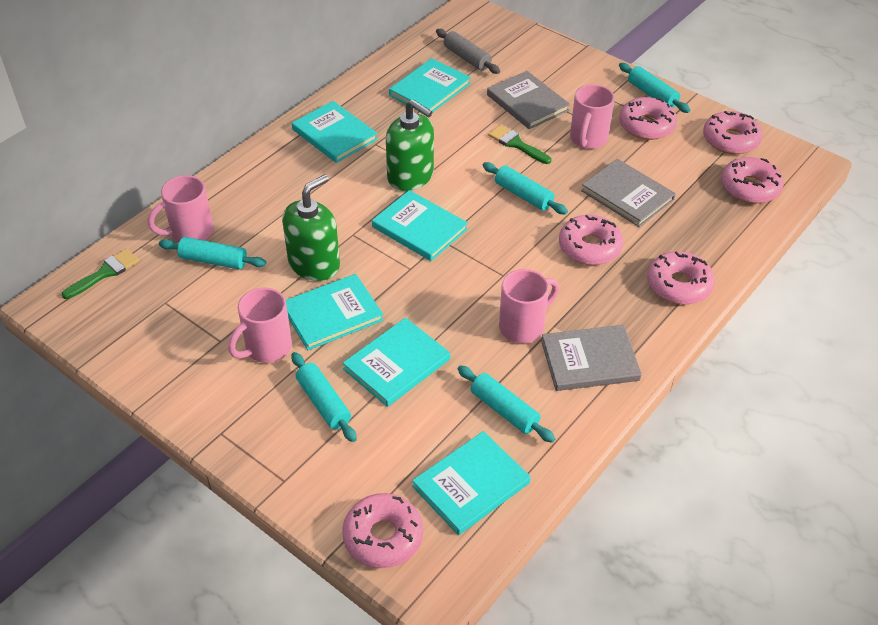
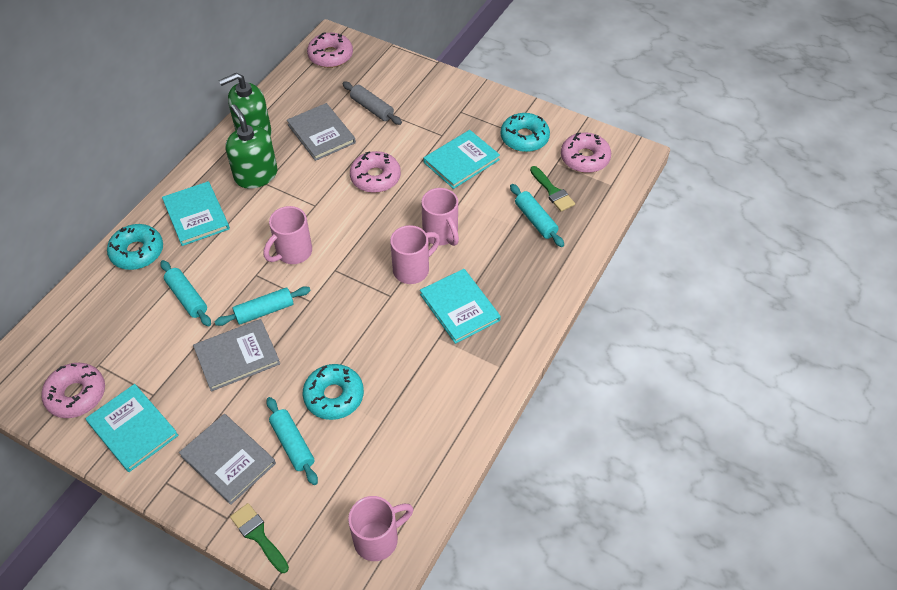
pink donut: 6 -> 4
turquoise book: 6 -> 4
turquoise donut: 0 -> 3
turquoise rolling pin: 5 -> 4

